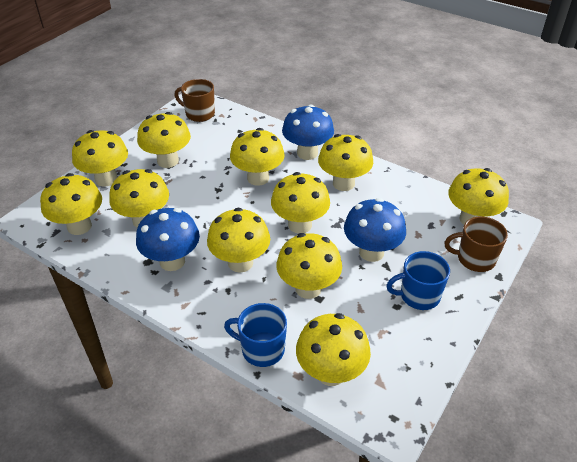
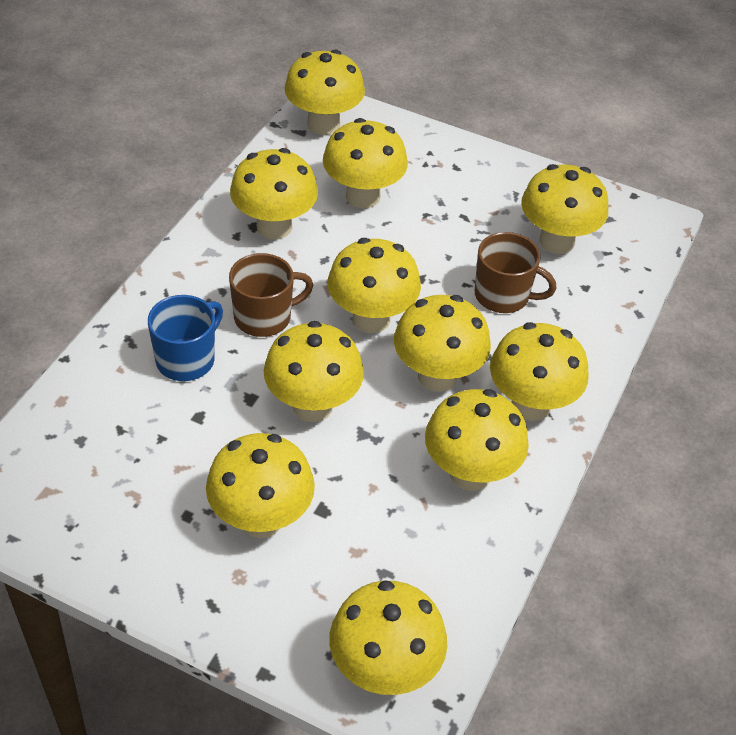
blue mug: 2 -> 1
blue mushroom: 3 -> 0

